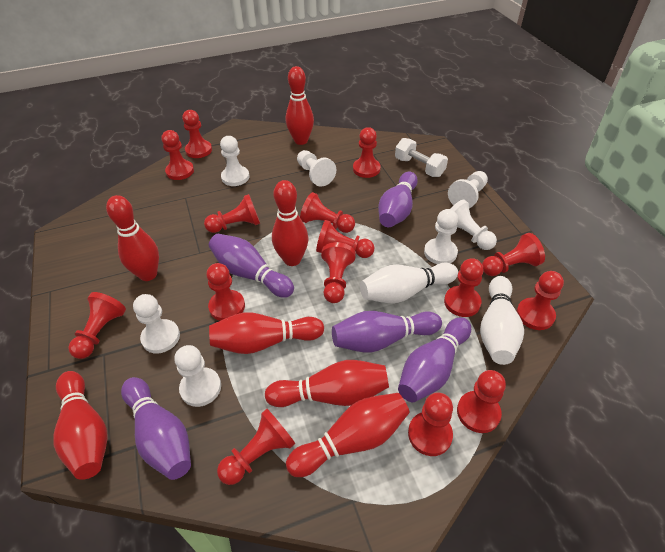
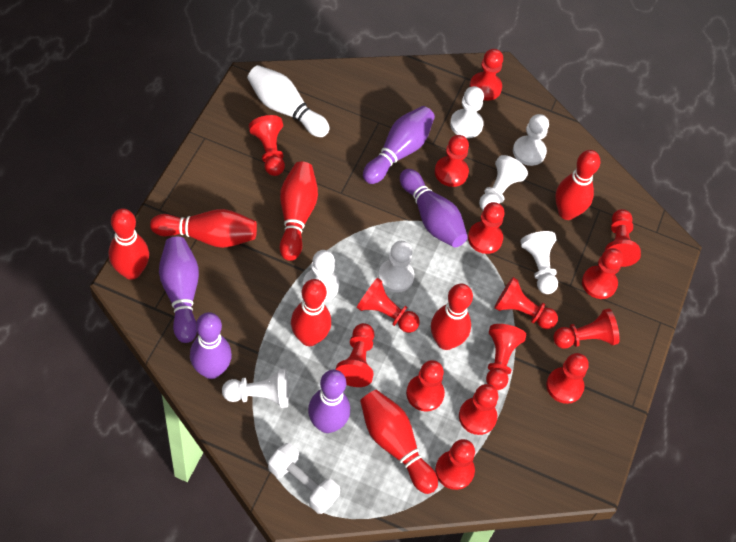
white bowling pin: 2 -> 1

